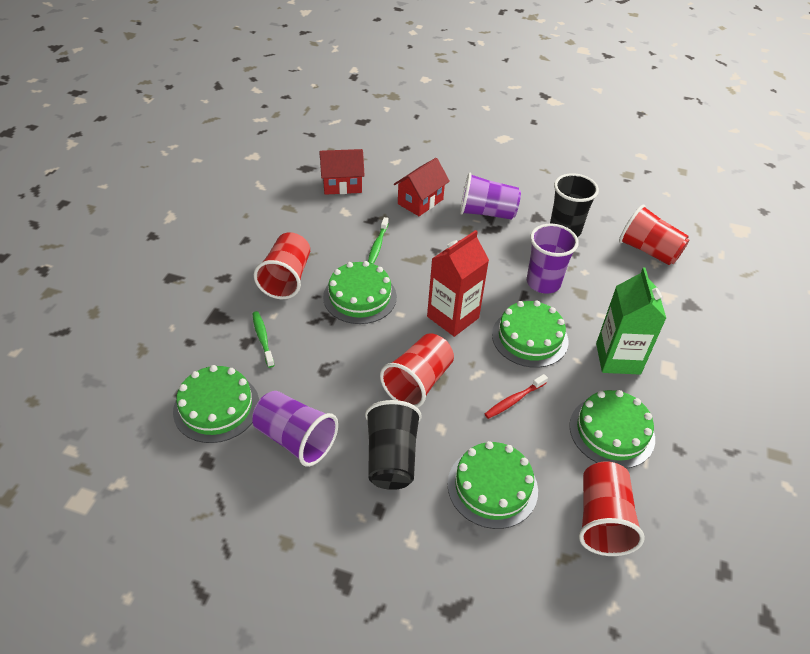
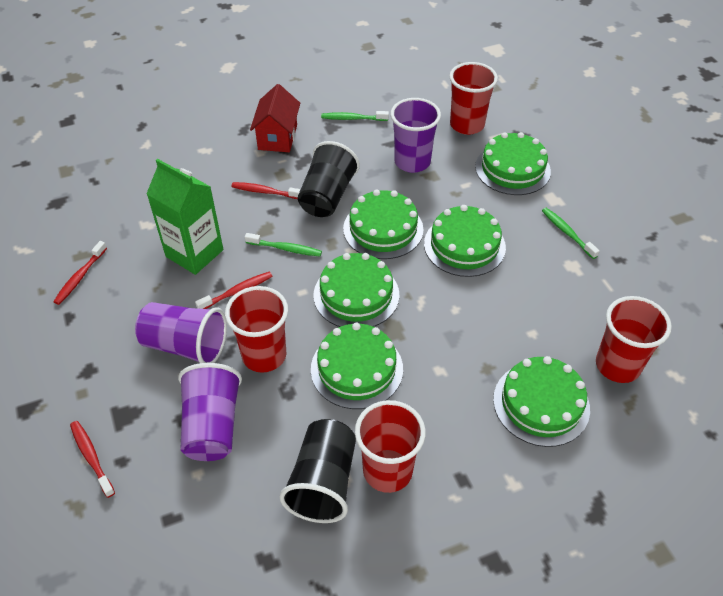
green cake: 5 -> 6
green toothbrush: 2 -> 3
red carton: 1 -> 0
red house: 2 -> 1
red toothbrush: 1 -> 4

